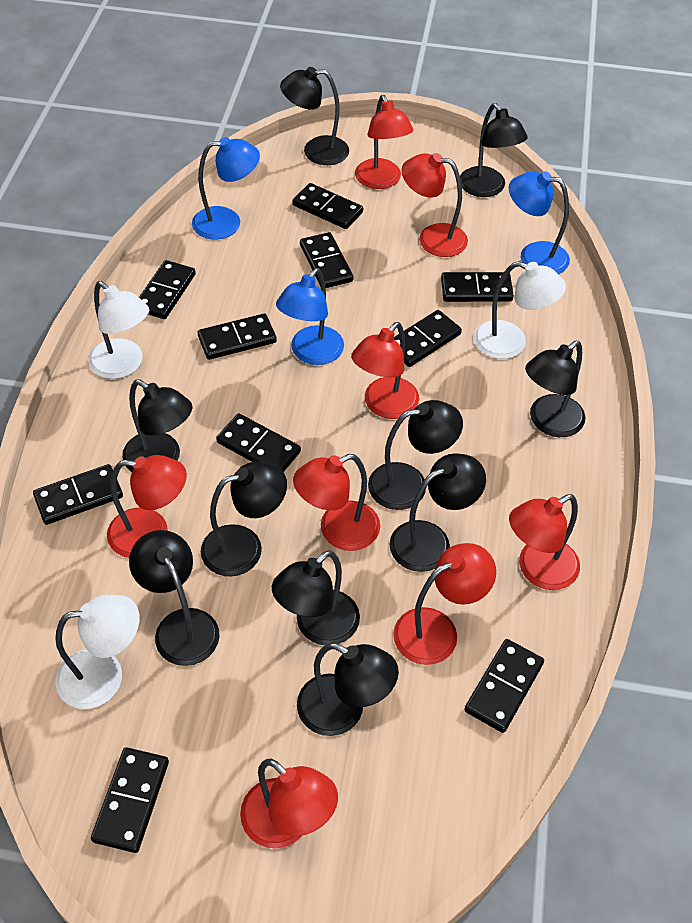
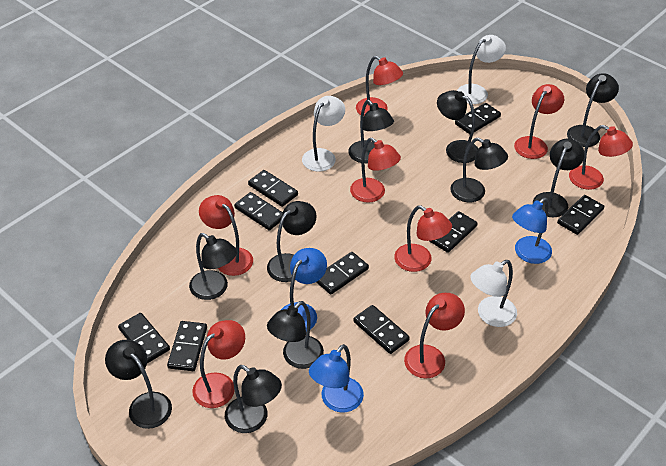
black domino: 10 -> 9

